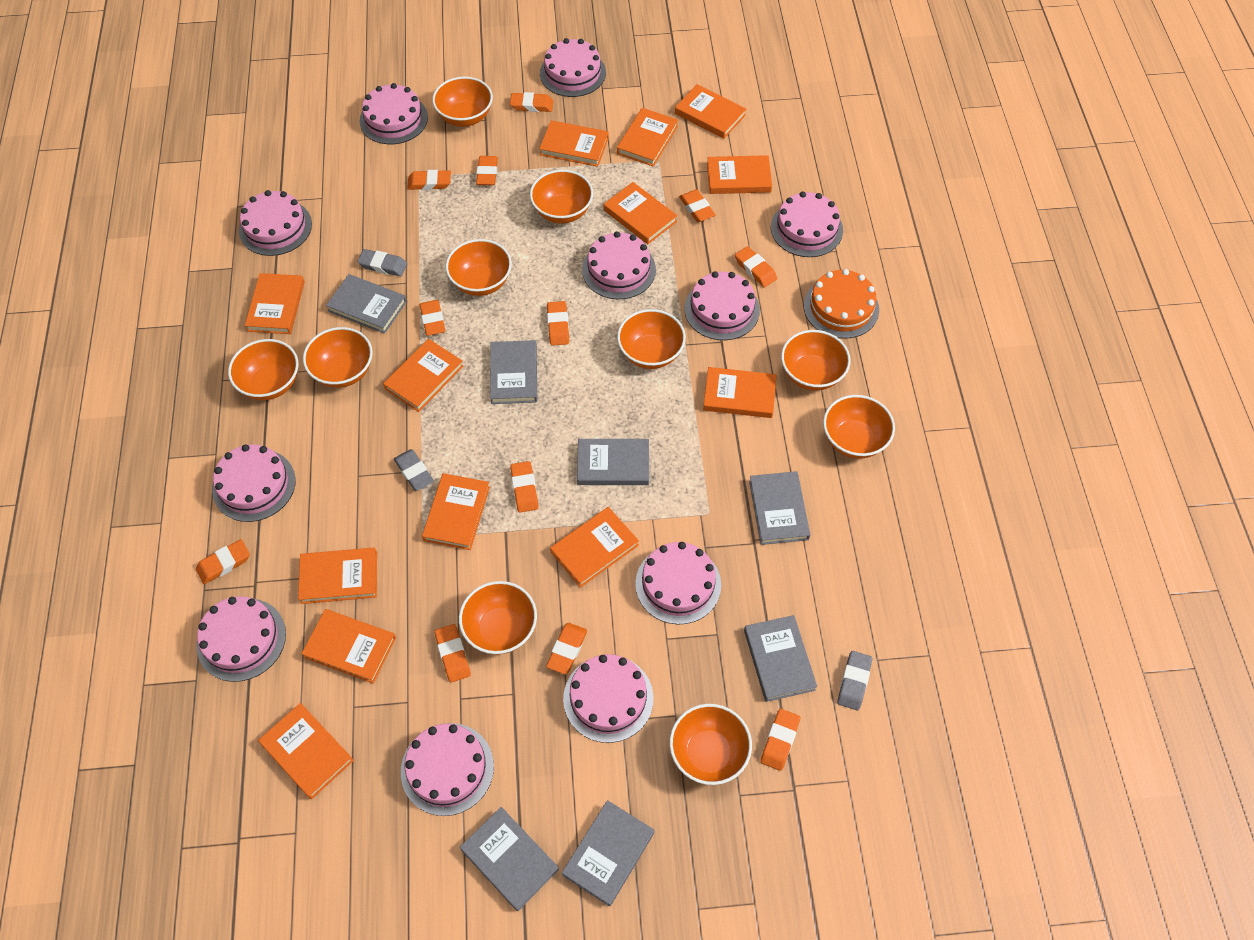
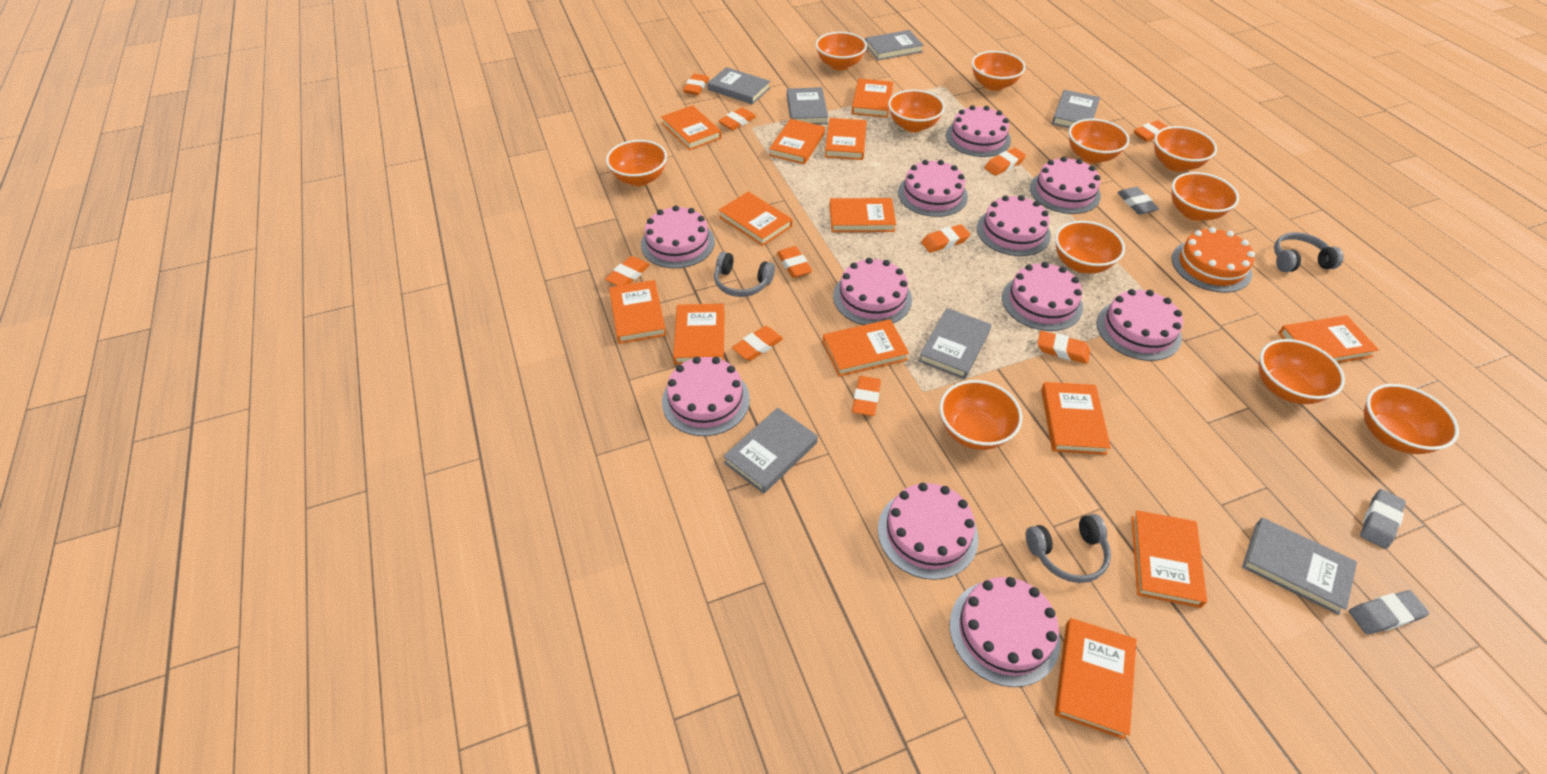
grey headphones: 0 -> 3
orange bowl: 10 -> 11
orange eraser: 12 -> 10

